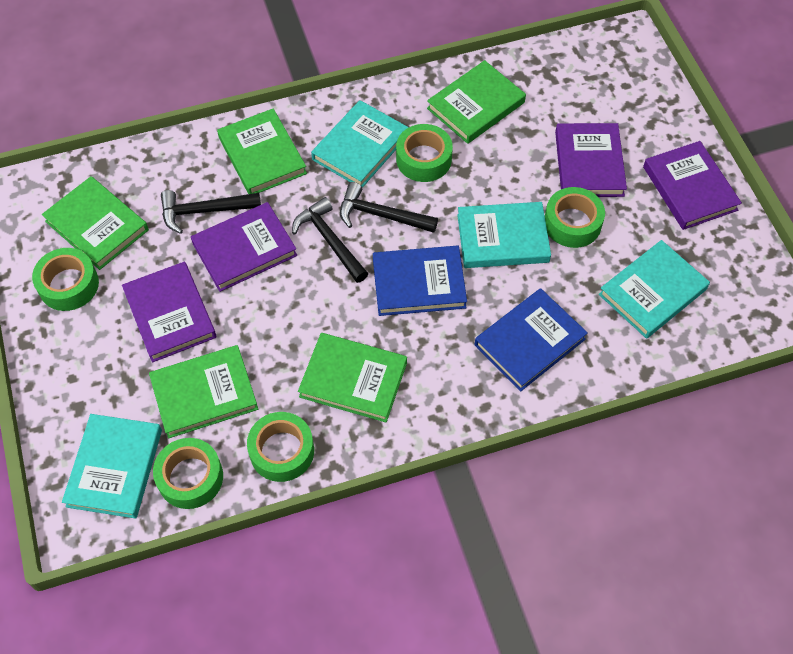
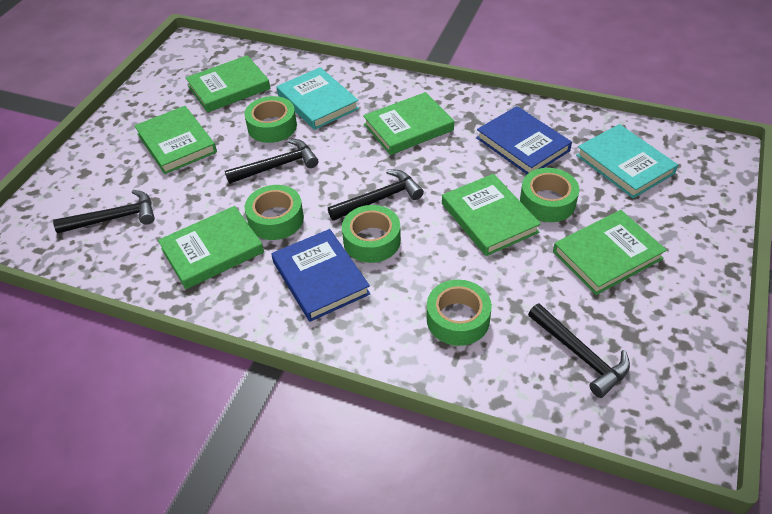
black hammer: 3 -> 4
green book: 5 -> 6
purple book: 4 -> 0
turquoise book: 4 -> 2

